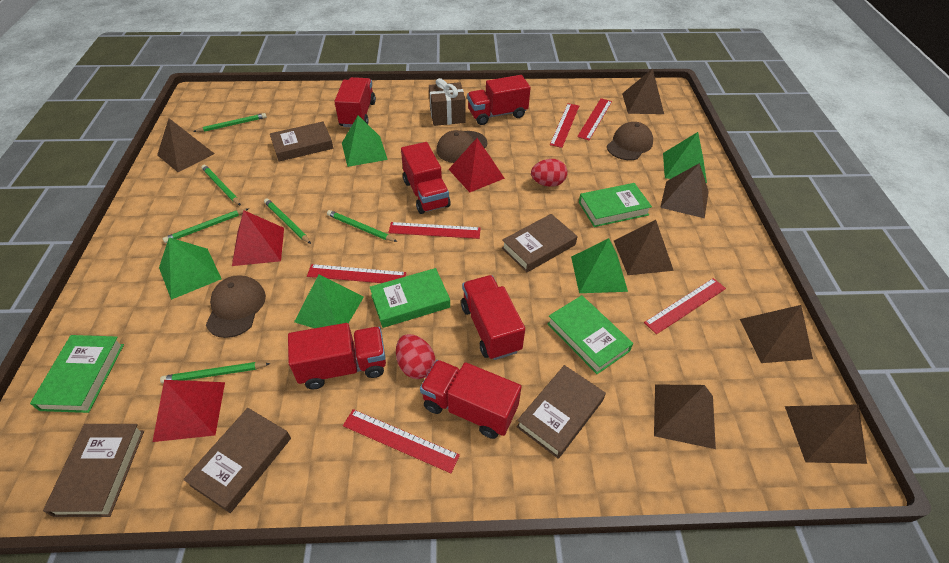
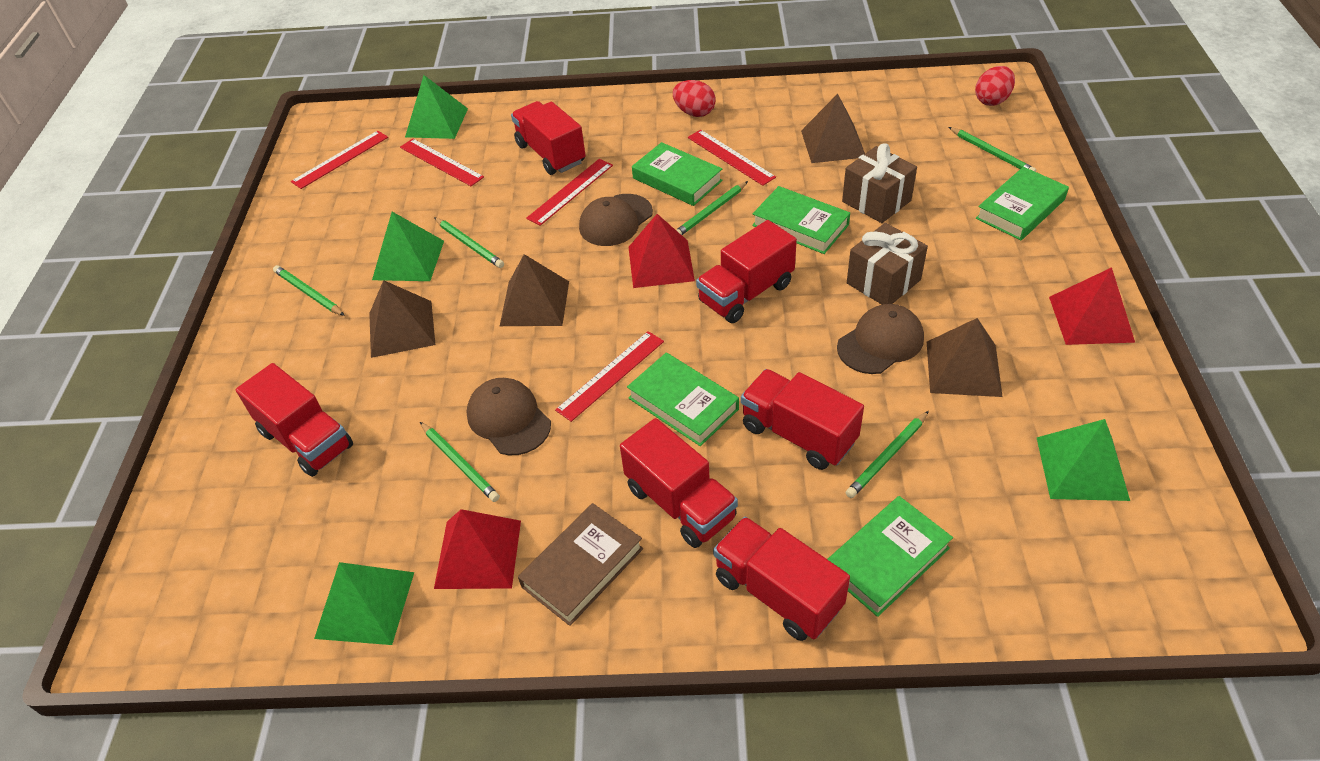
brown book: 5 -> 1
brown gift: 1 -> 2
brown pyramid: 7 -> 4
green book: 4 -> 5
green pyramid: 5 -> 4
red ruler: 6 -> 5

